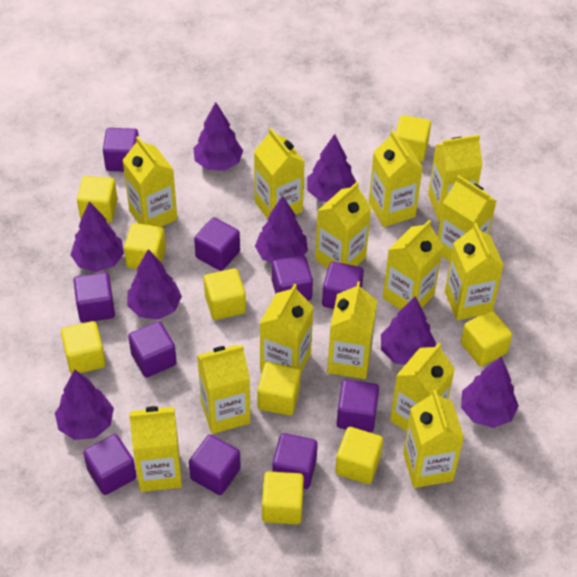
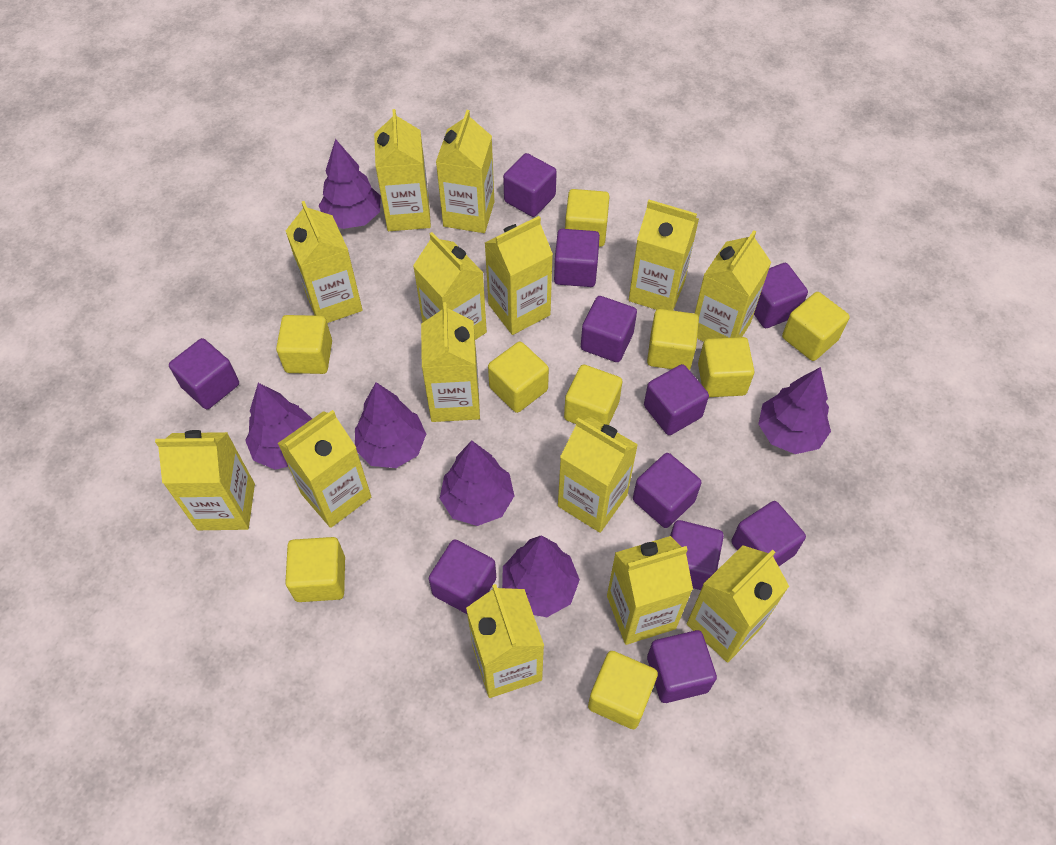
purple cube: 10 -> 11
purple tree: 8 -> 6

